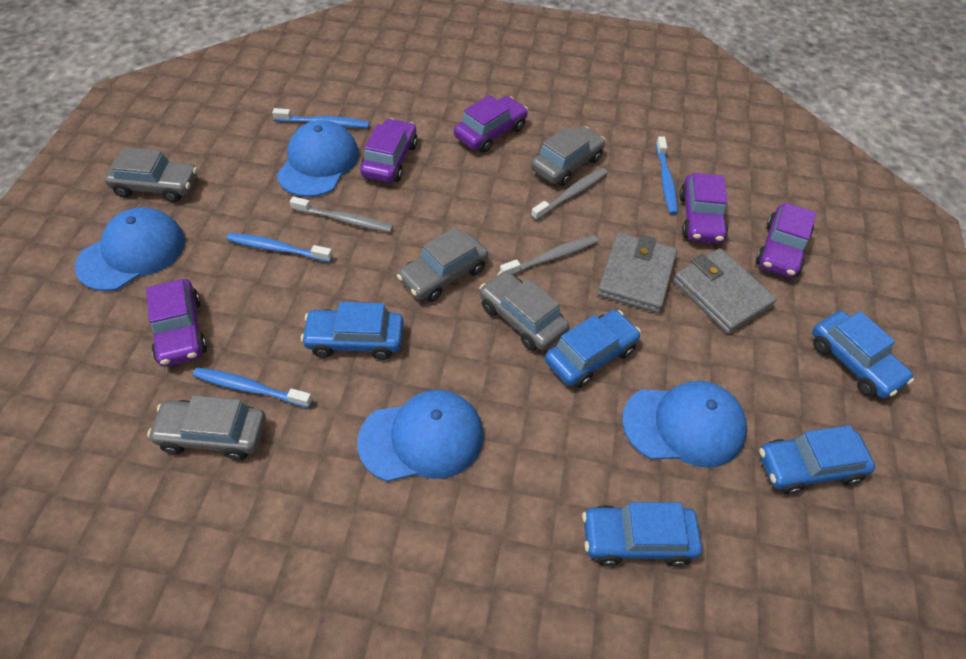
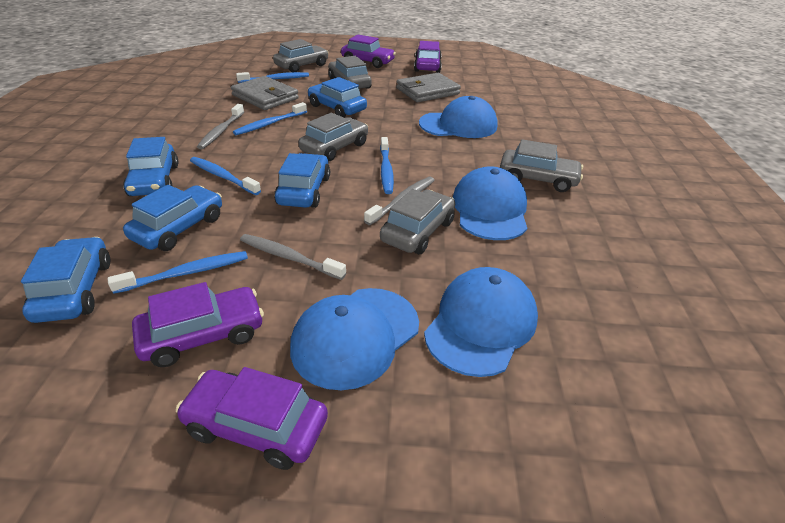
blue toothbrush: 4 -> 5
purple car: 5 -> 4

